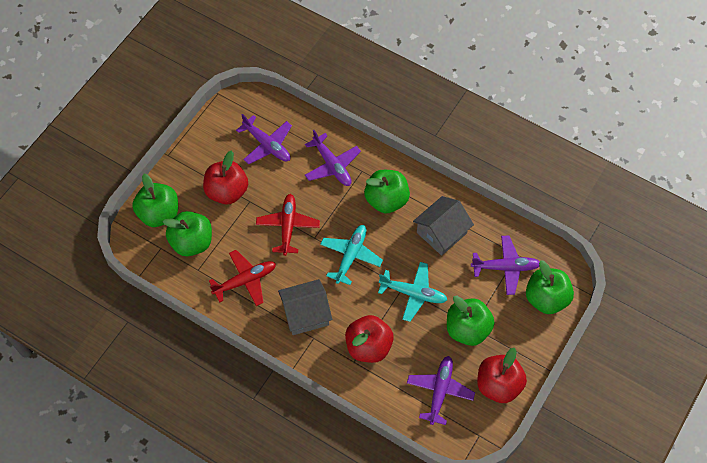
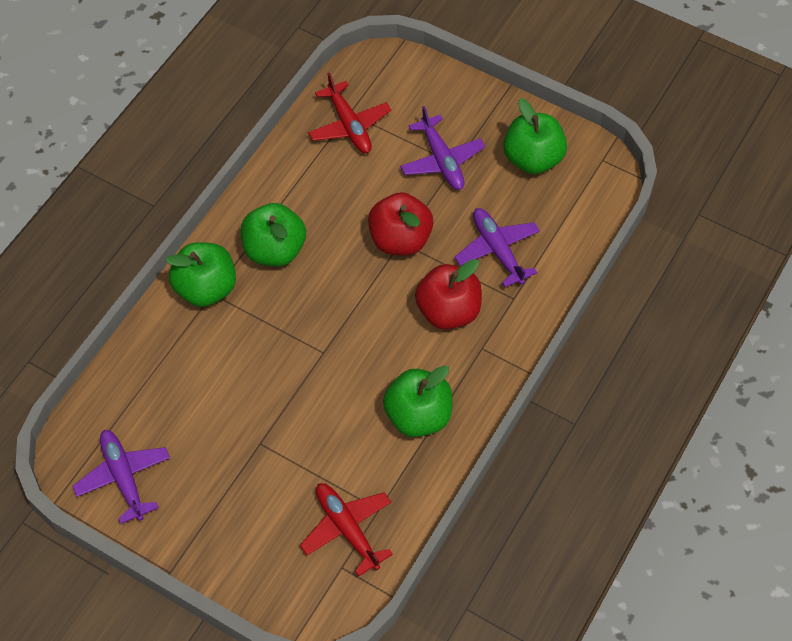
green apple: 5 -> 4
grey house: 2 -> 0
purple plane: 4 -> 3
red apple: 3 -> 2
turquoise plane: 2 -> 0

